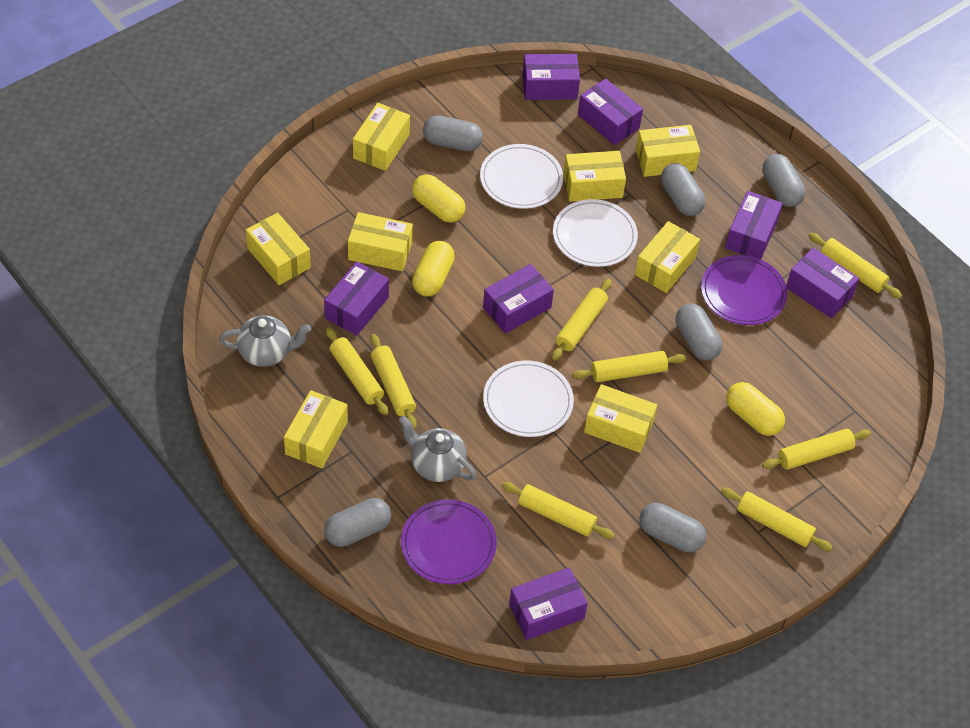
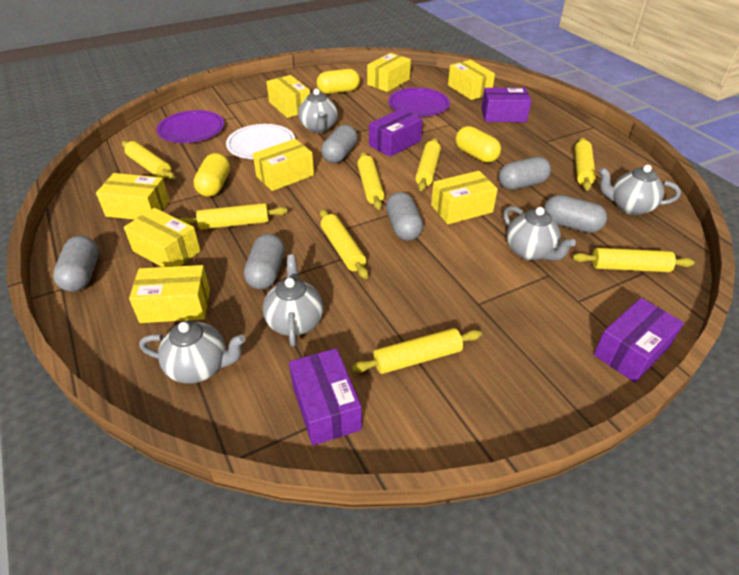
grey teapot: 2 -> 5
purple box: 7 -> 4
white plate: 3 -> 1

